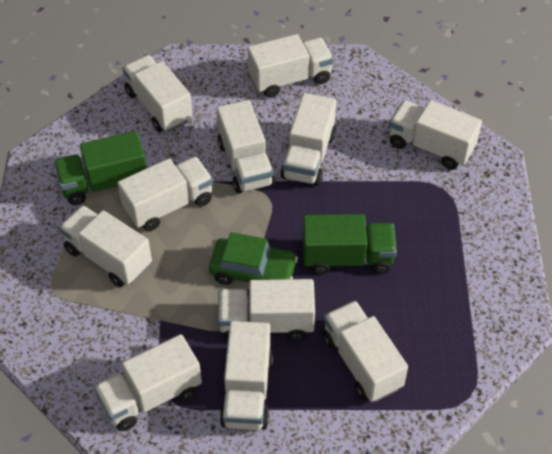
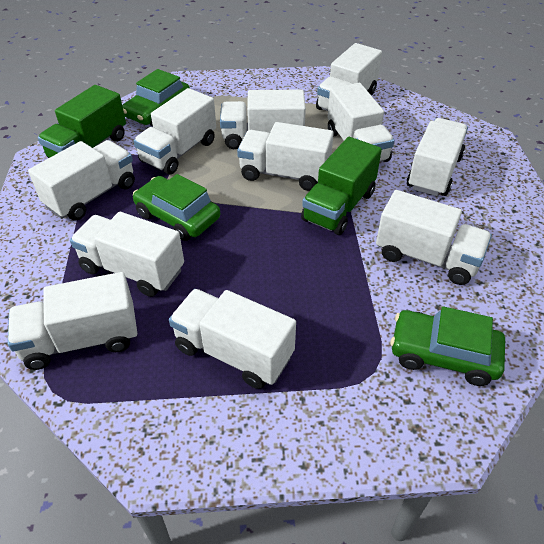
green car: 1 -> 3

